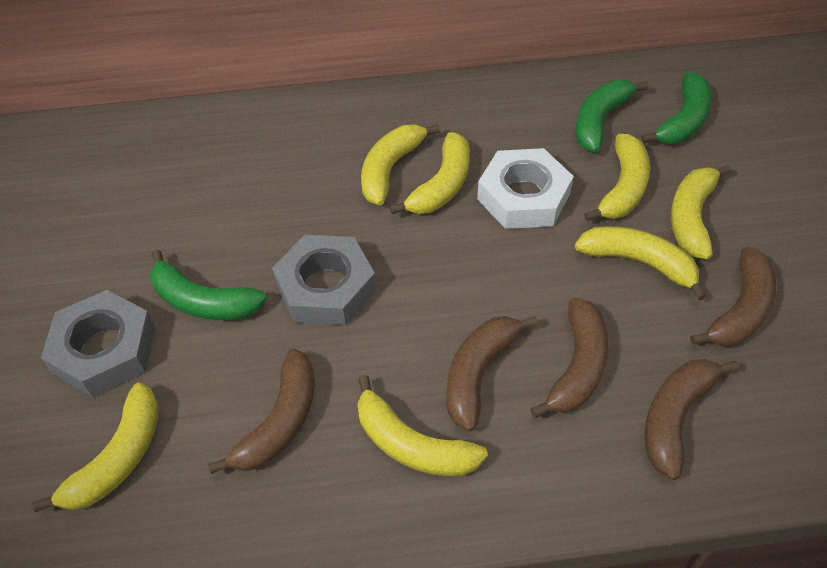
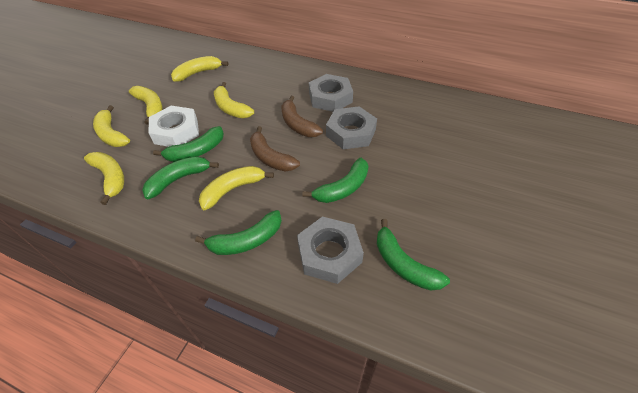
brown banana: 5 -> 2
green banana: 3 -> 5
grey nut: 2 -> 3
yellow banana: 7 -> 6

